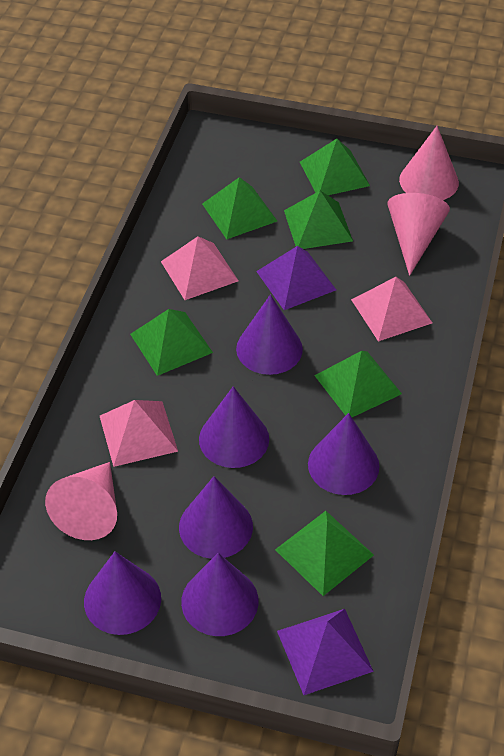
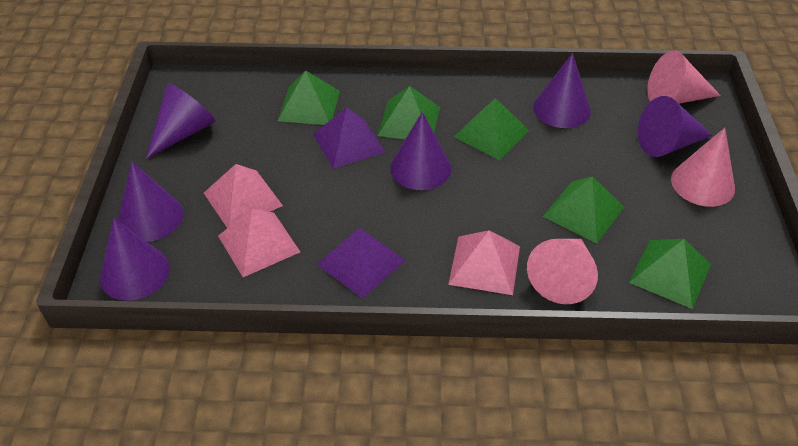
green pyramid: 6 -> 5

